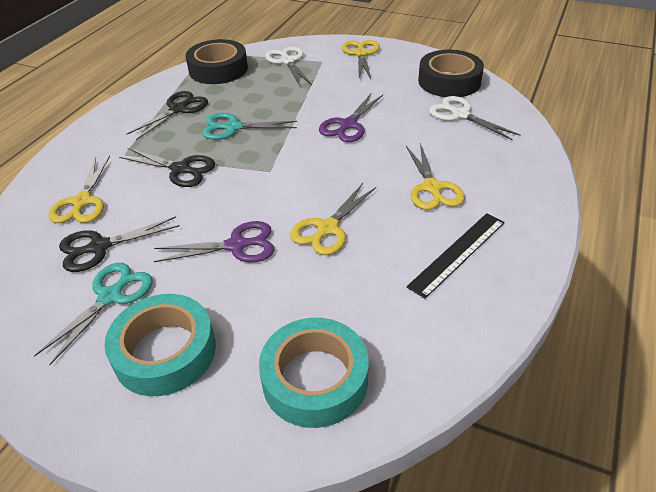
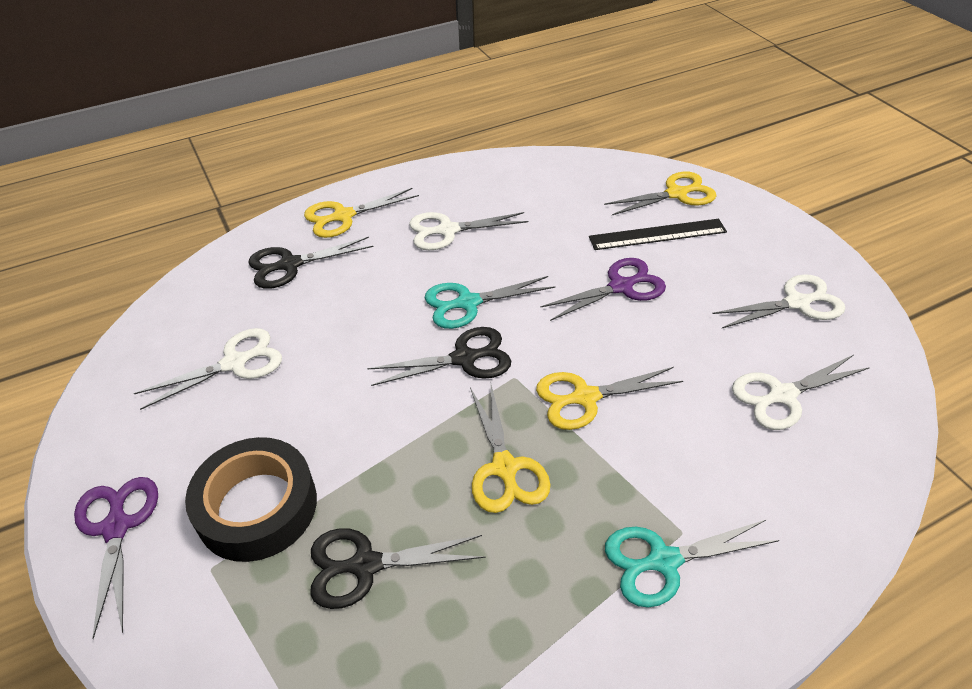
black tape: 2 -> 1
turquoise tape: 2 -> 0
white scissors: 2 -> 4

